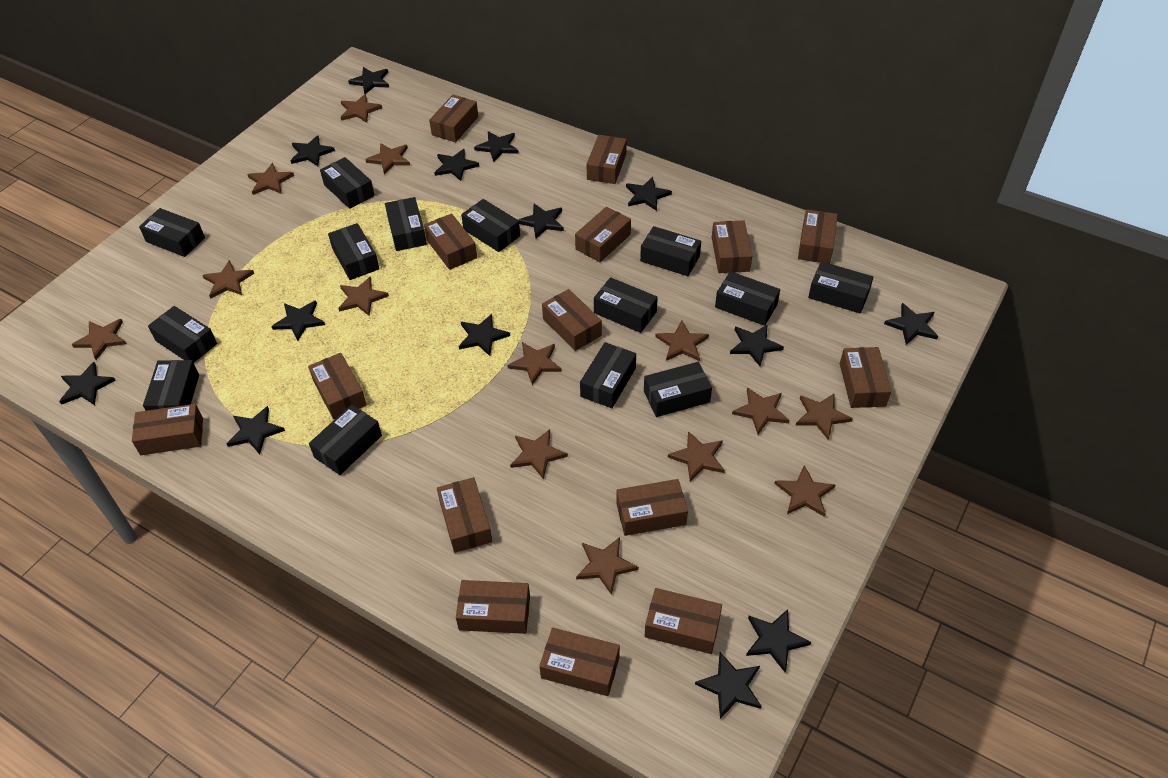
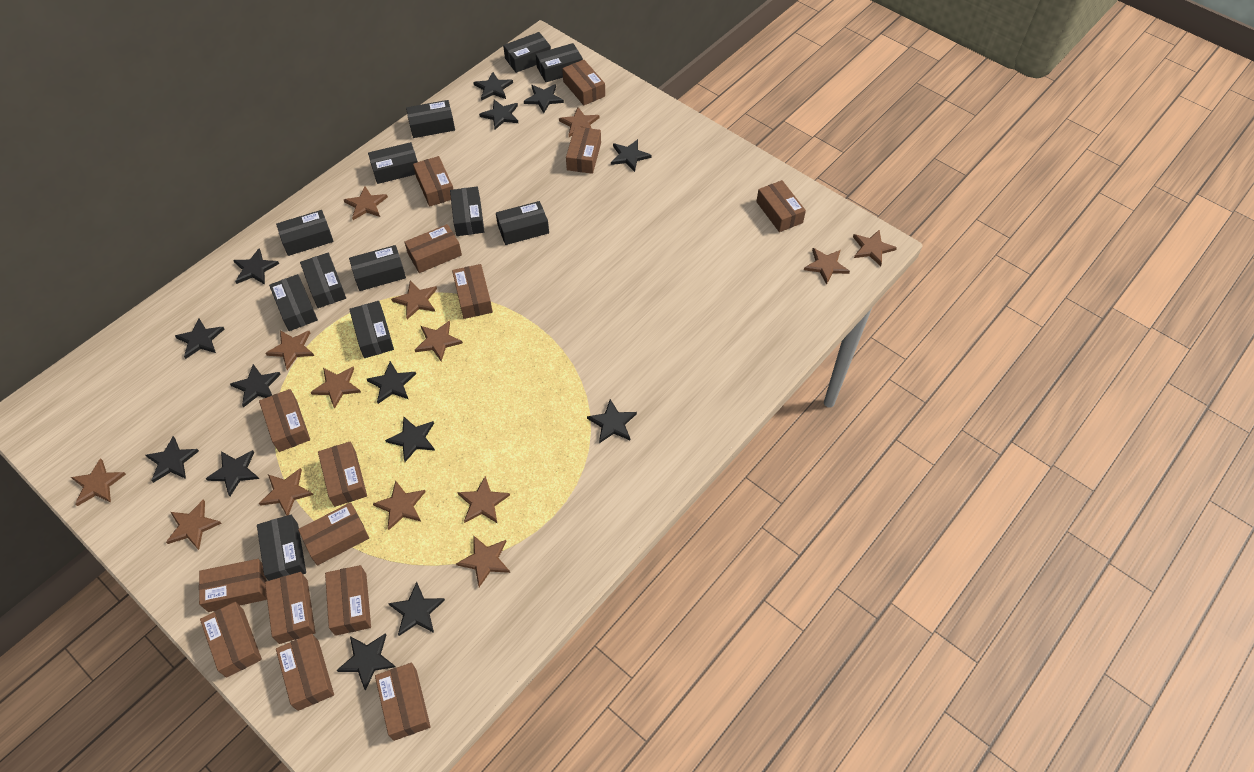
black box: 14 -> 12

